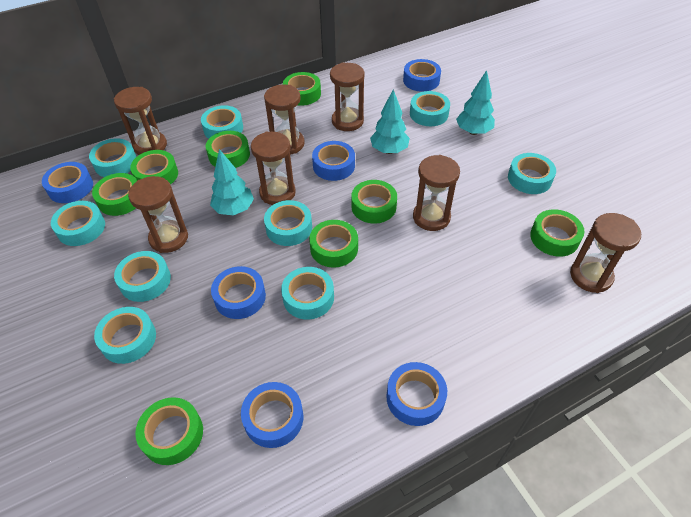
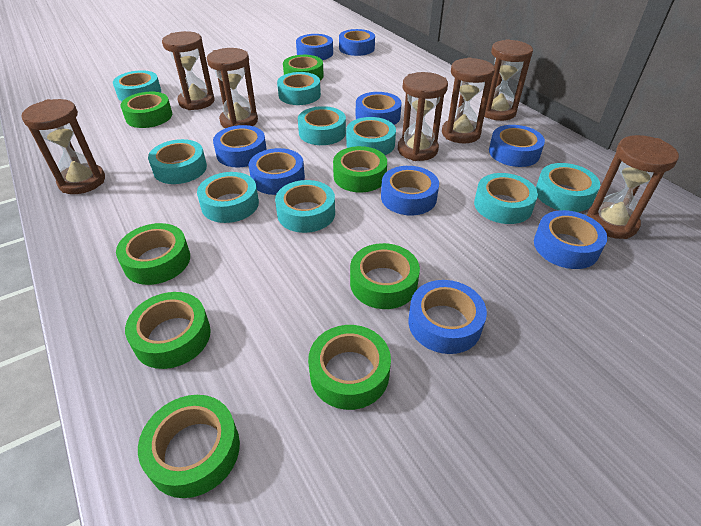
blue tape: 6 -> 9
turquoise tree: 3 -> 0

